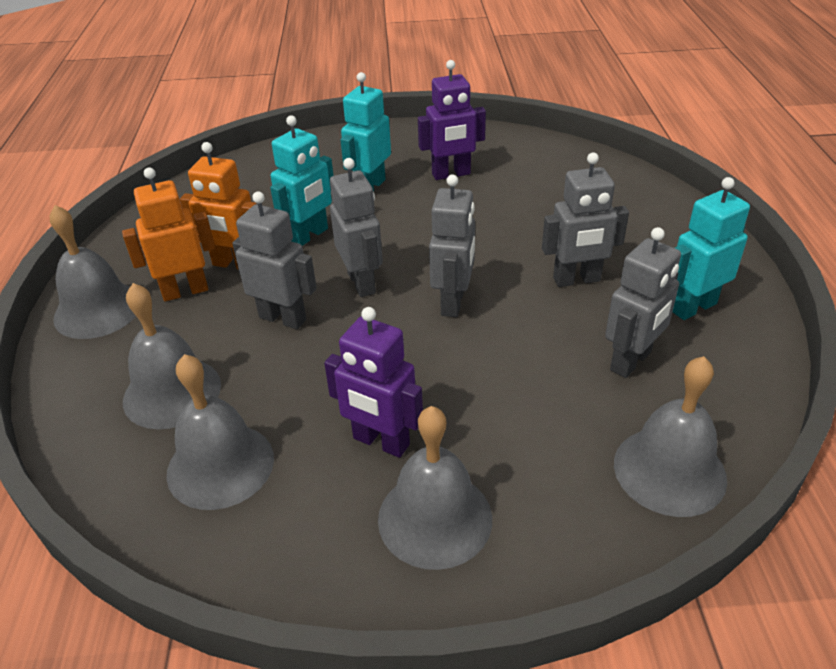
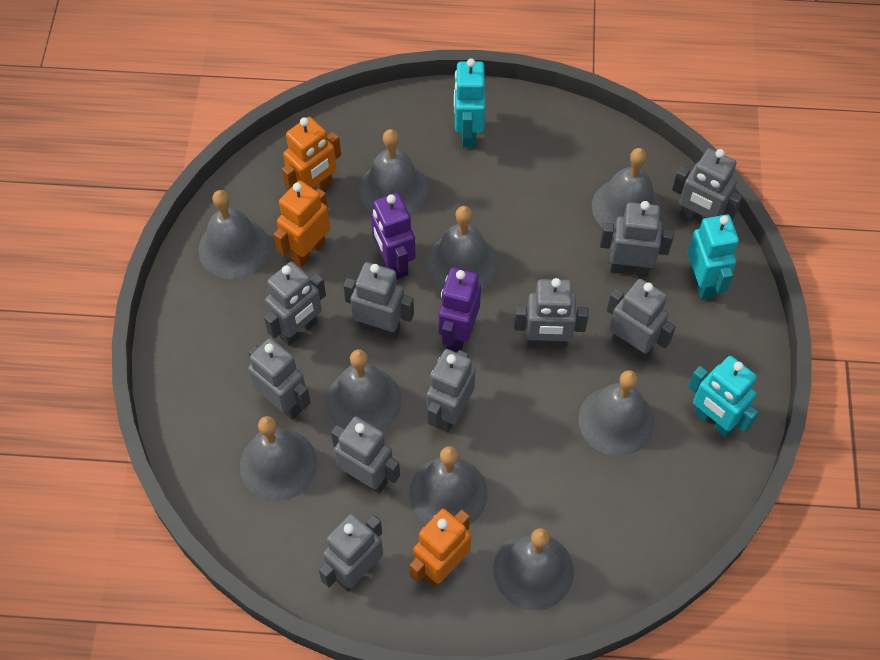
grey bell: 5 -> 9
grey robot: 5 -> 10
orange robot: 2 -> 3

